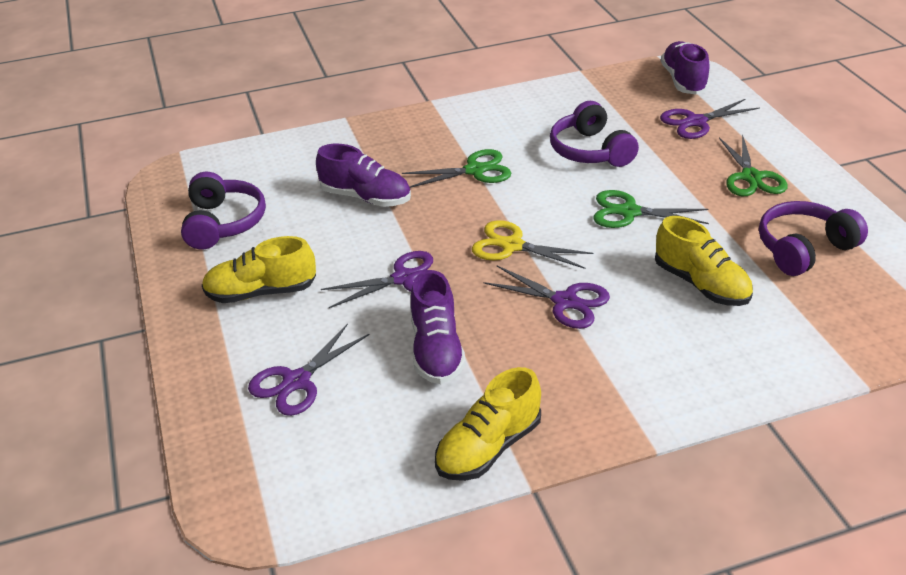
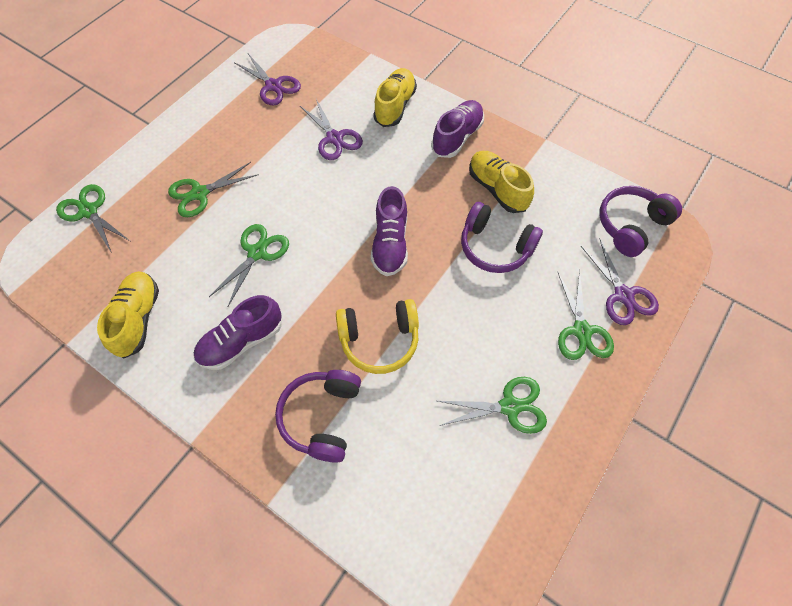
green scissors: 3 -> 5
purple scissors: 4 -> 3
yellow headphones: 0 -> 1
yellow scissors: 1 -> 0

